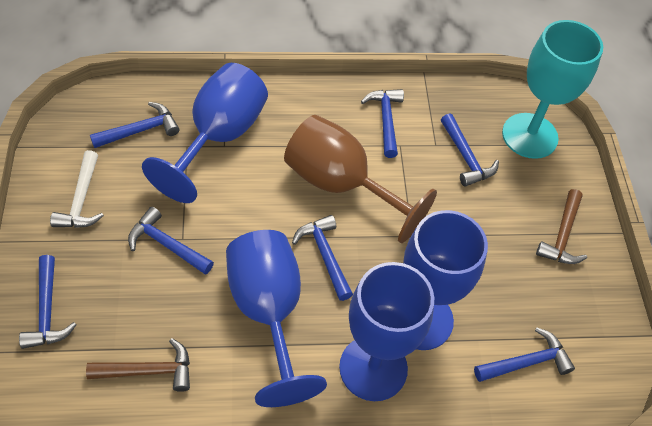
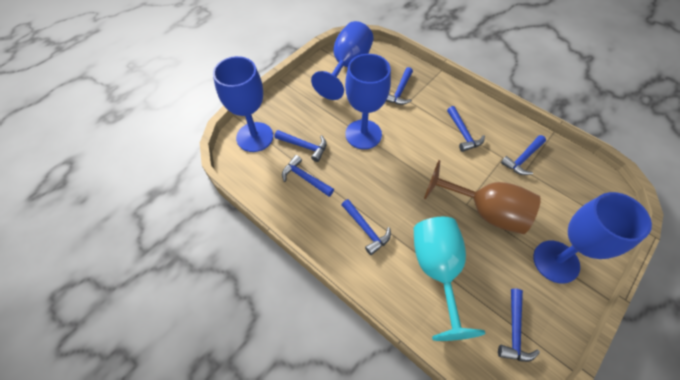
brown hammer: 2 -> 0
white hammer: 1 -> 0

